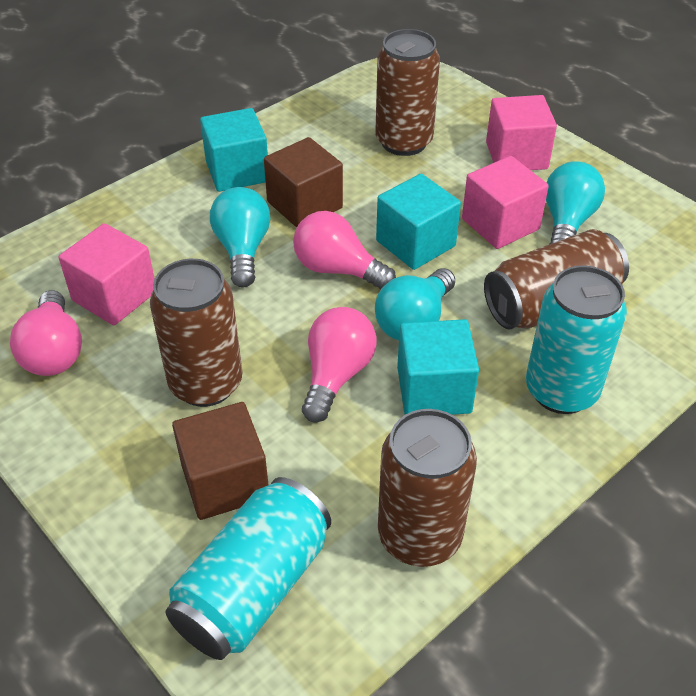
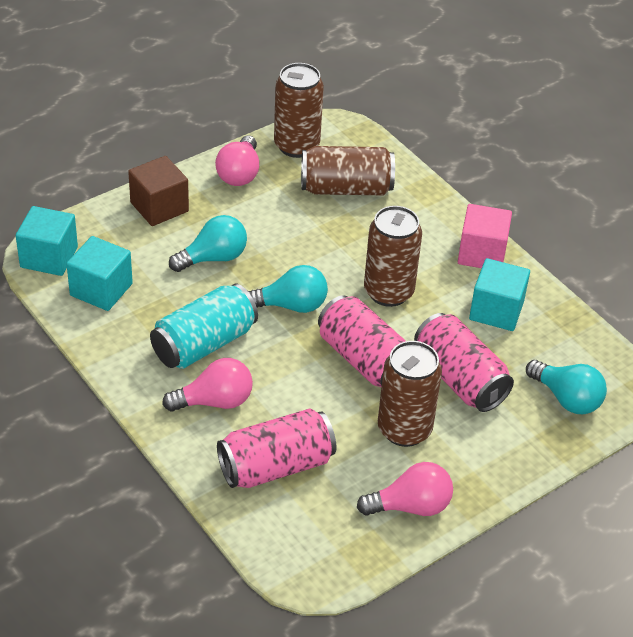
brown cube: 2 -> 1
pink can: 0 -> 3
pink cube: 3 -> 1
turquoise can: 2 -> 1

